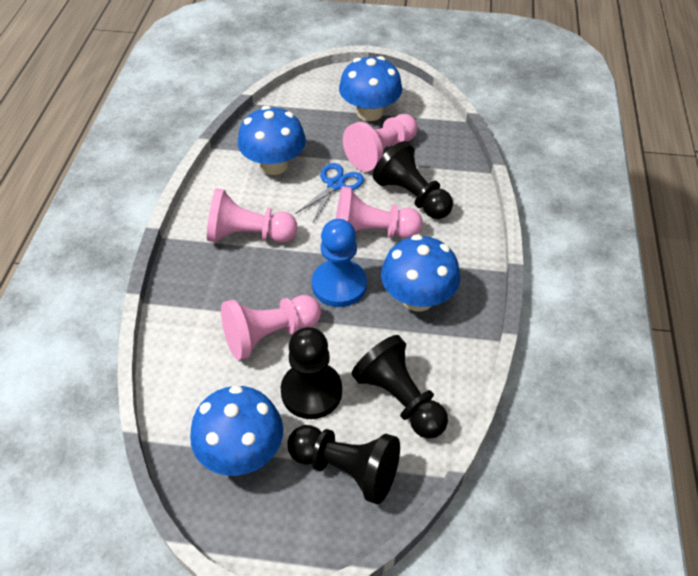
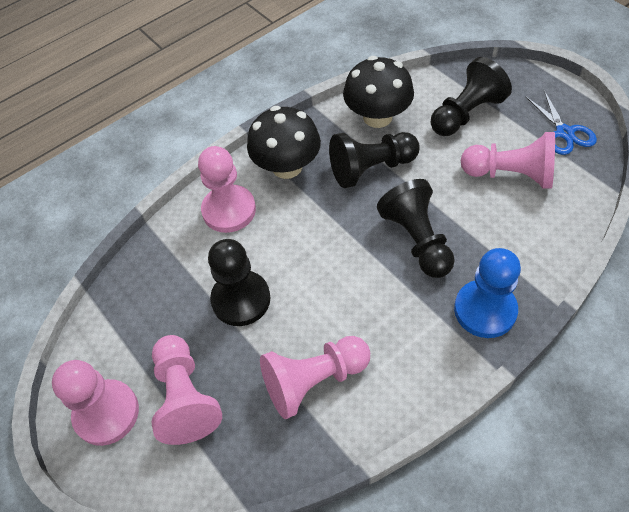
black mushroom: 0 -> 2
blue mushroom: 4 -> 0
pink pawn: 4 -> 5

